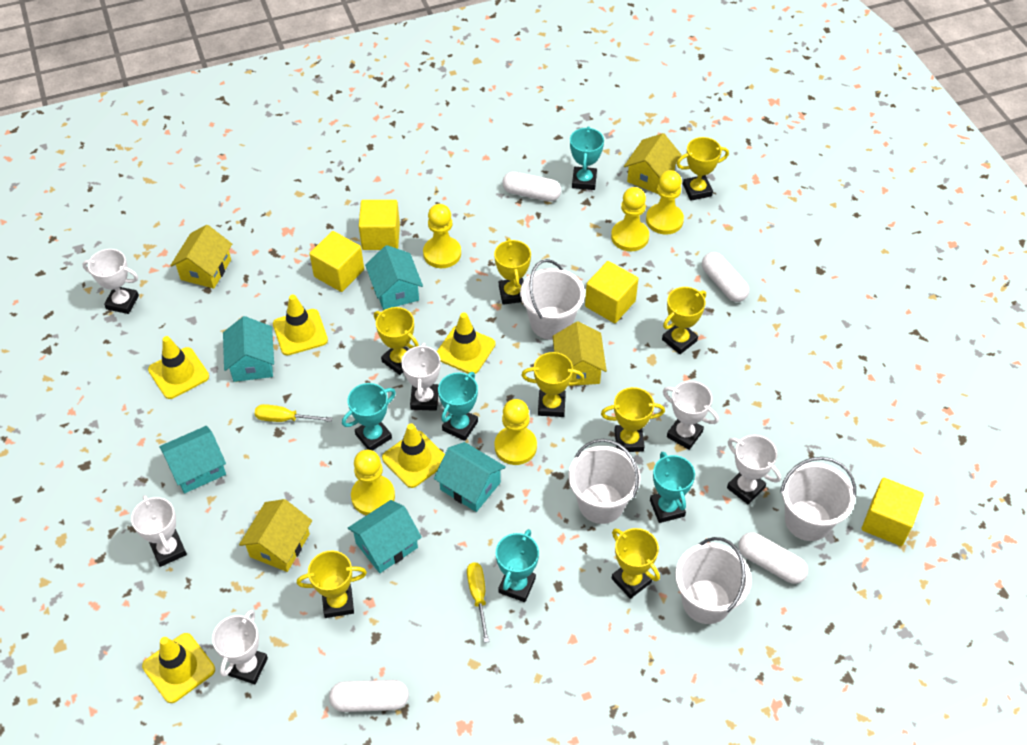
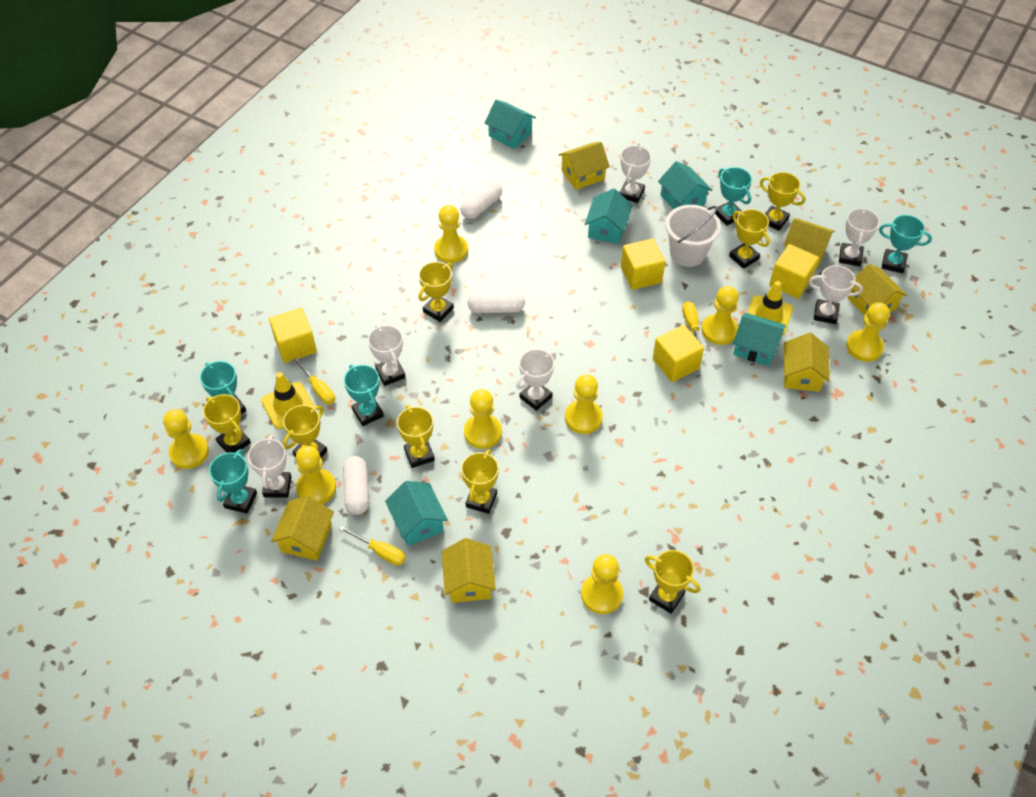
white bucket: 4 -> 1
white capsule: 4 -> 3
yellow house: 4 -> 6
yellow pawn: 5 -> 8
yellow screwdriver: 2 -> 3
yellow traffic cone: 5 -> 2

